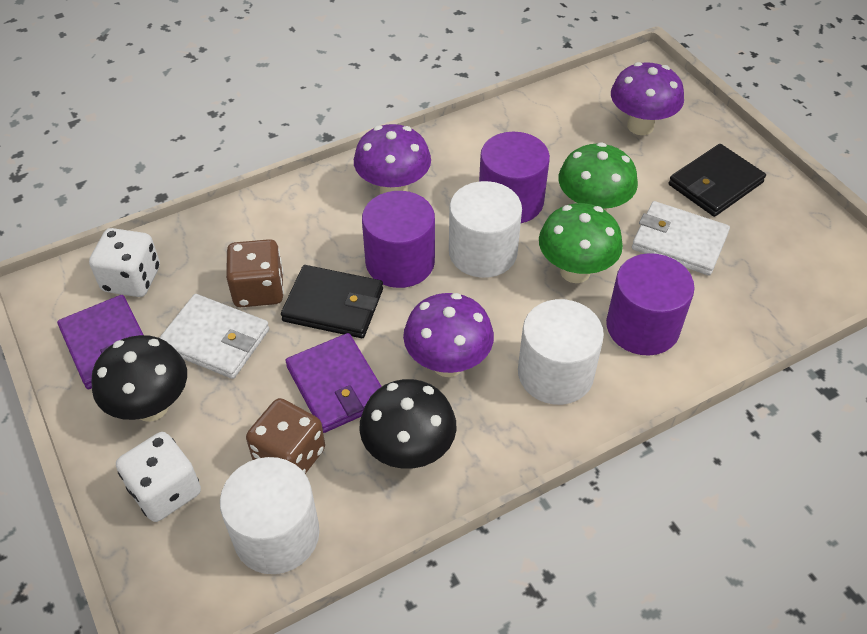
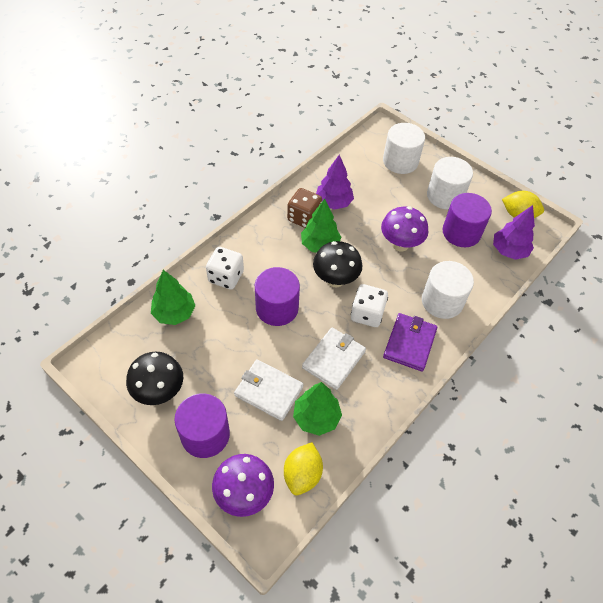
black wallet: 2 -> 0
brown dice: 2 -> 1
green mushroom: 2 -> 0
green tree: 0 -> 3
purple mushroom: 3 -> 2
purple tree: 0 -> 2
purple wallet: 2 -> 1
yellow lemon: 0 -> 2

